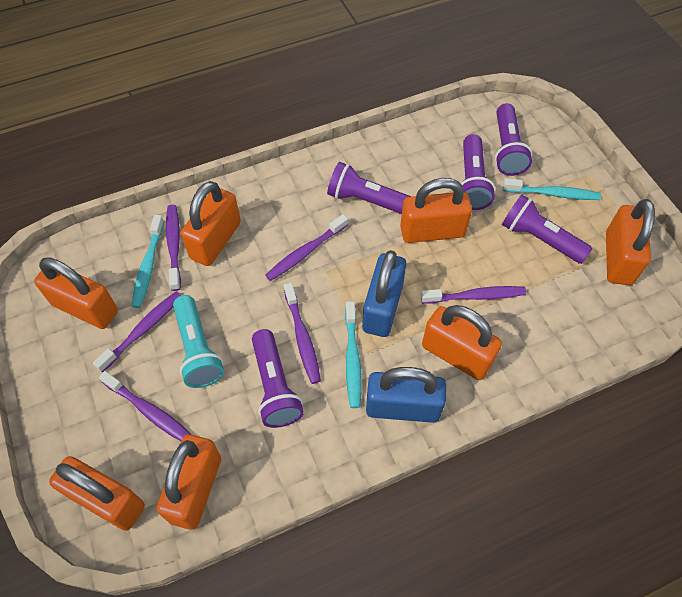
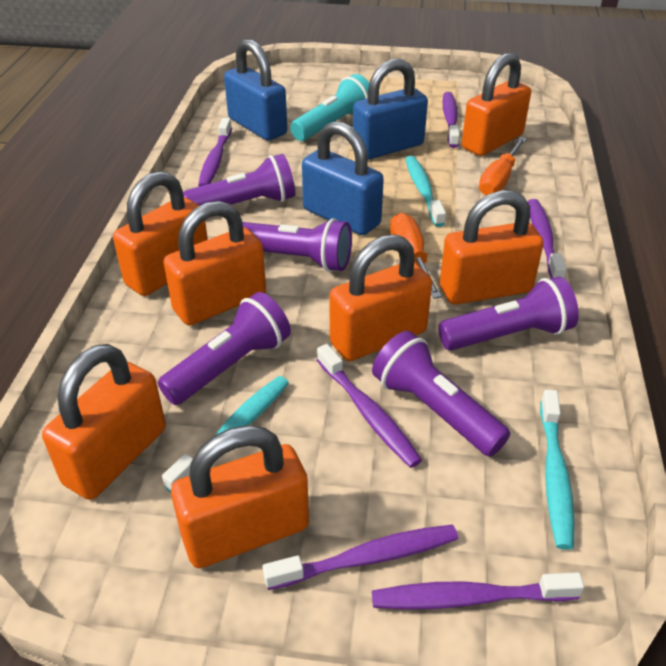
blue padlock: 2 -> 3
orange screwdriver: 0 -> 2

